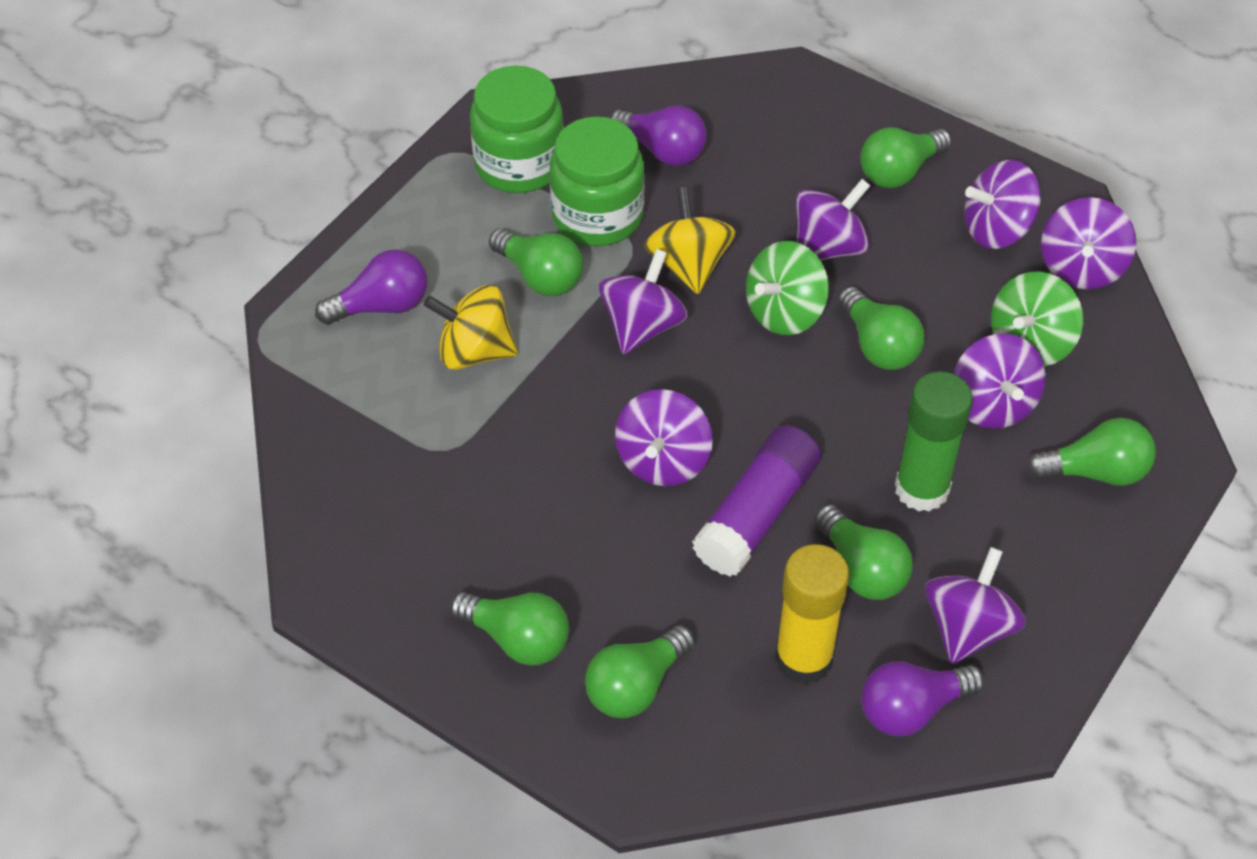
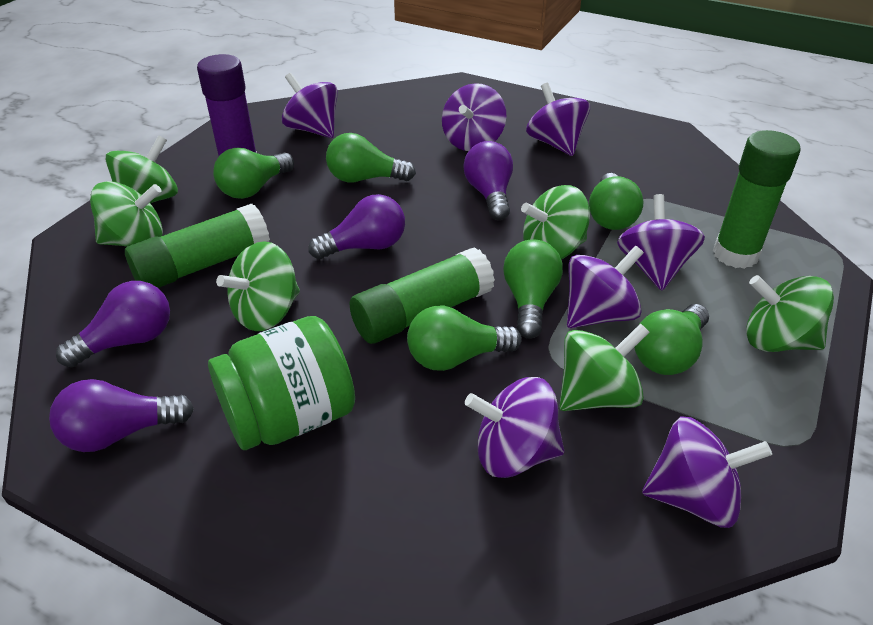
green glue stick: 1 -> 3
green jar: 2 -> 1
green light bulb: 7 -> 6
green spinning top: 2 -> 6
purple light bulb: 3 -> 4
yellow glue stick: 1 -> 0
yellow spinning top: 2 -> 0

